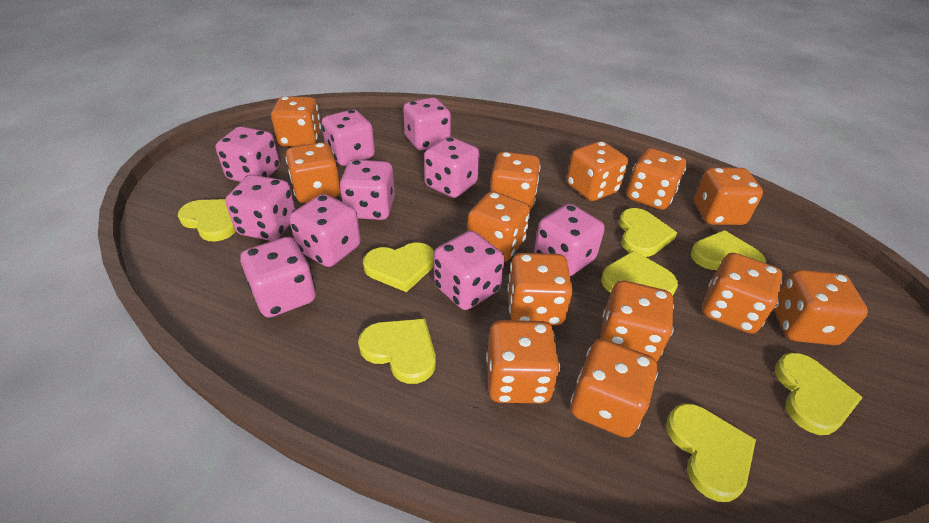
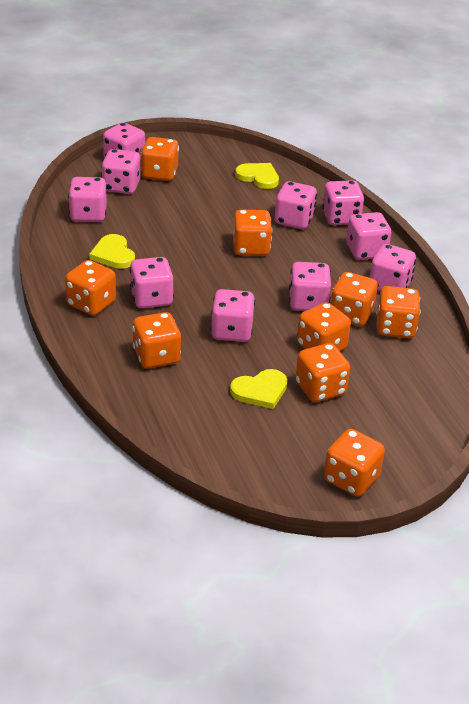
orange dice: 13 -> 9
yellow heart: 8 -> 3

